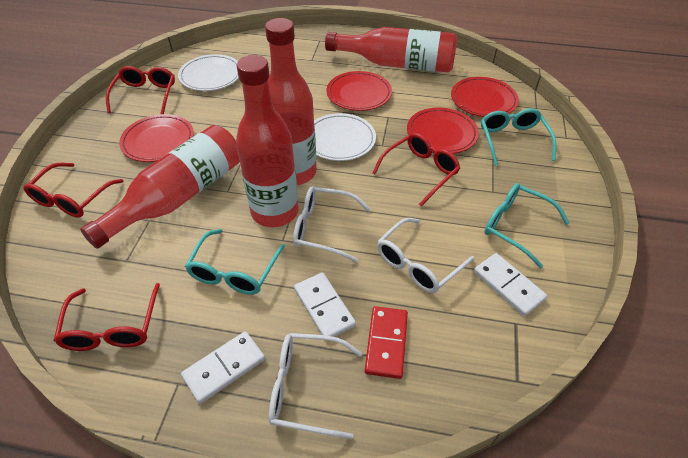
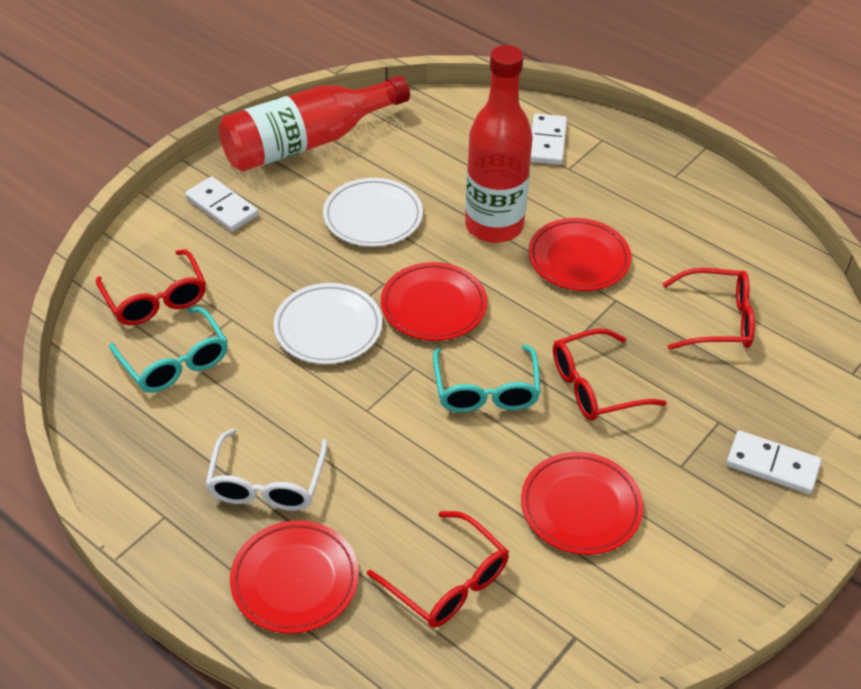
red bottle: 4 -> 2
red domino: 1 -> 0
turquoise glasses: 3 -> 2
white glasses: 3 -> 1

